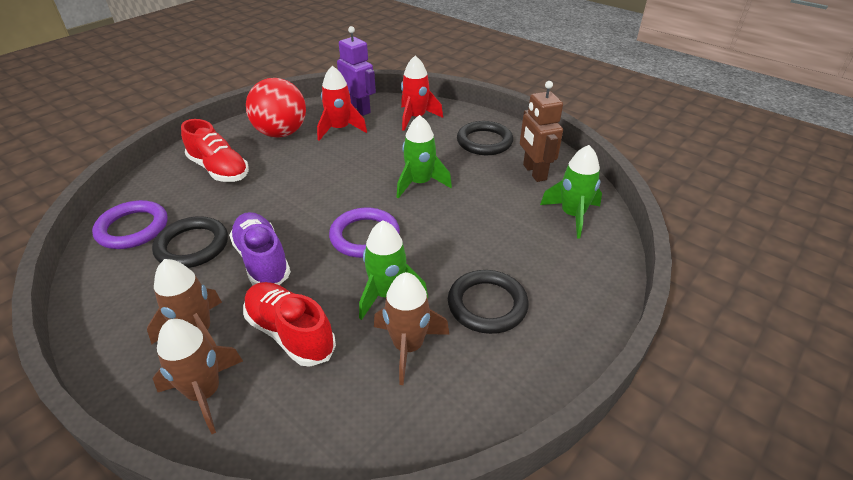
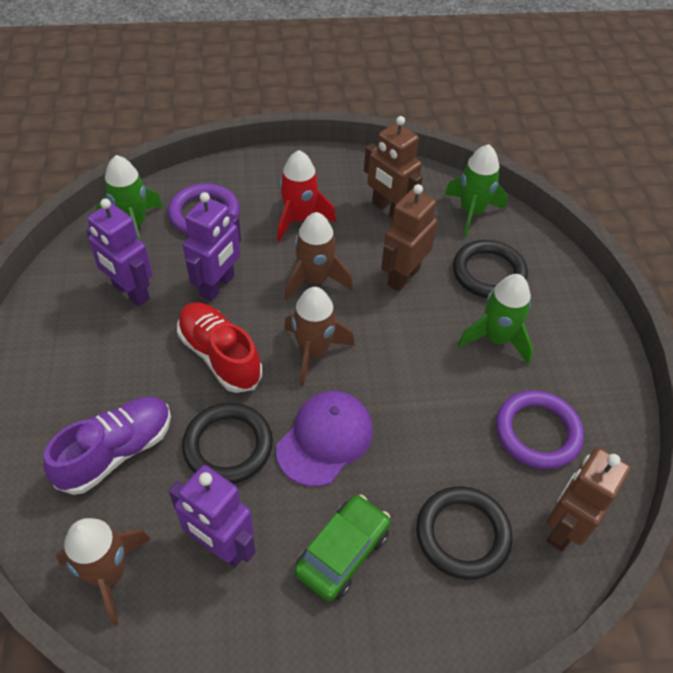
brown robot: 1 -> 3
green car: 0 -> 1
purple cap: 0 -> 1
purple robot: 1 -> 3
red ball: 1 -> 0
red rocket: 2 -> 1
red shoe: 2 -> 1

